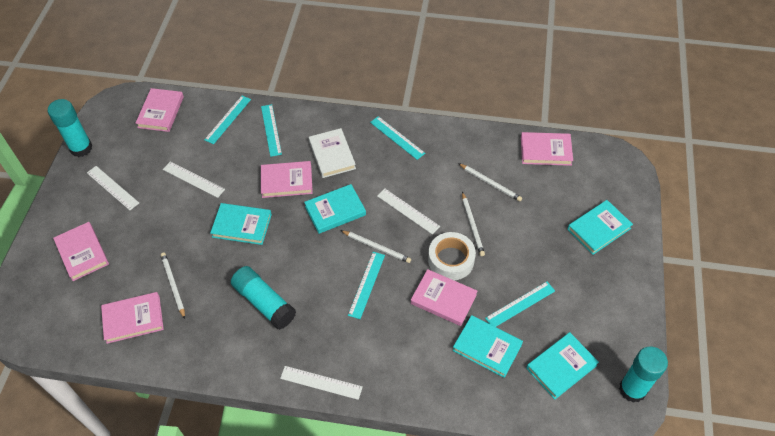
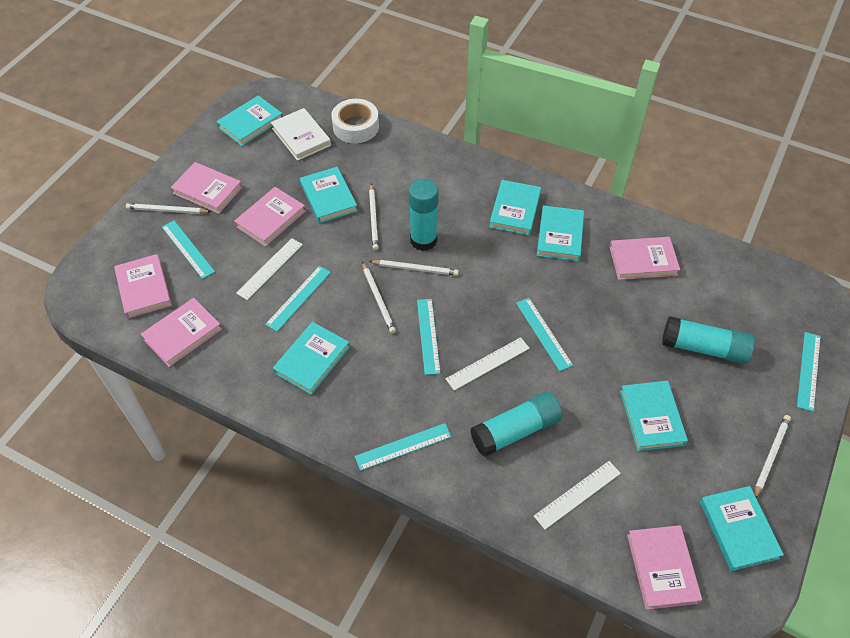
turquoise book: 5 -> 7
turquoise ruler: 5 -> 6
white pencil: 4 -> 5
white ruler: 4 -> 3

